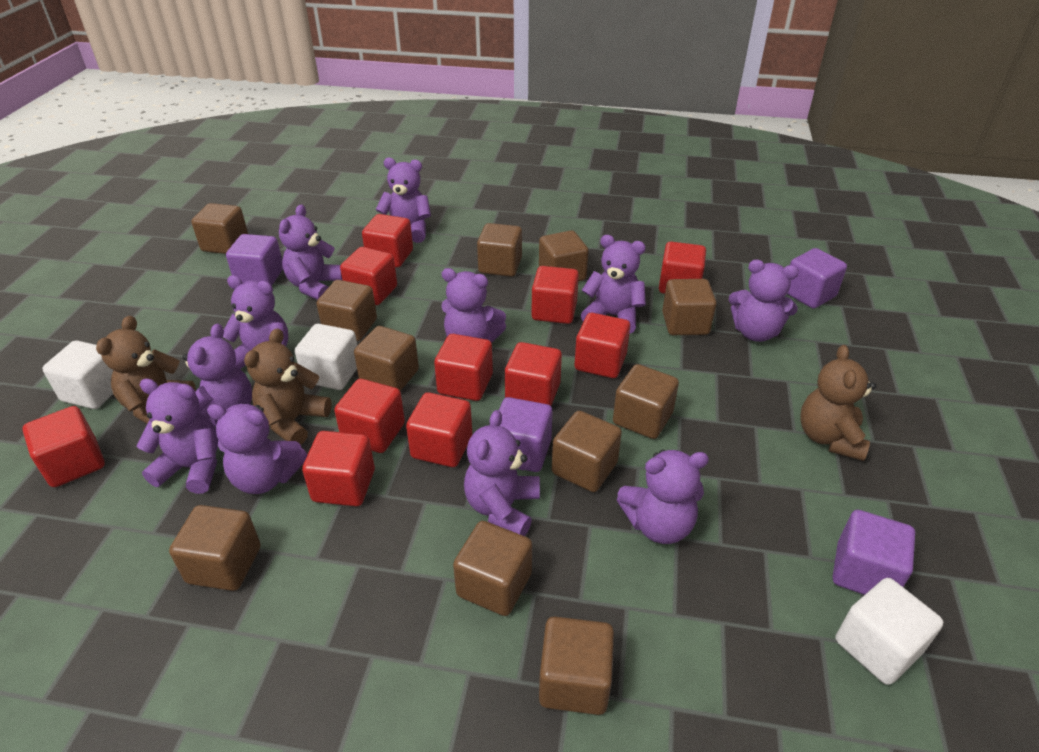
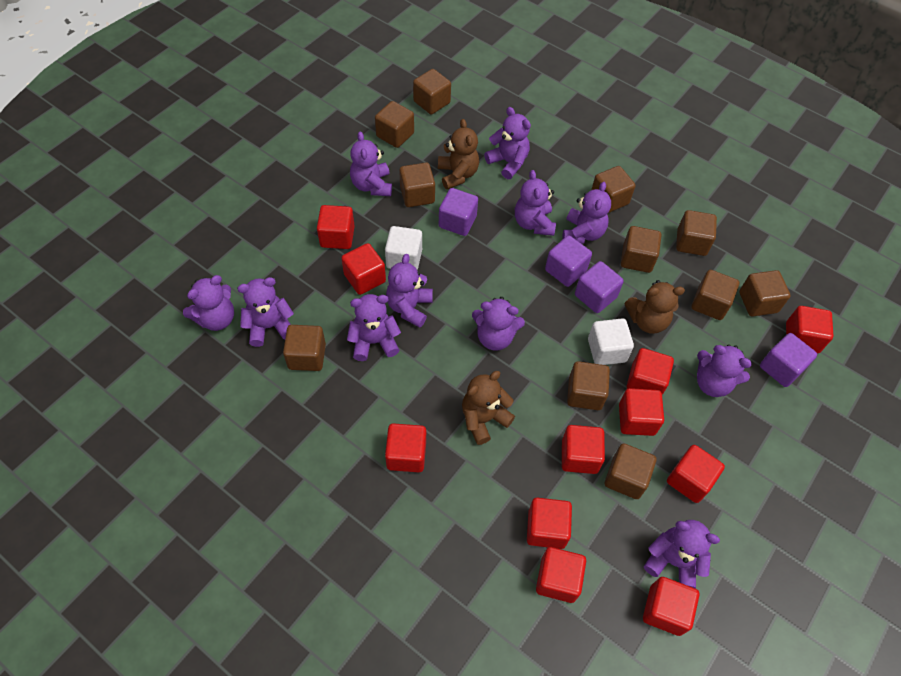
white cube: 3 -> 2

